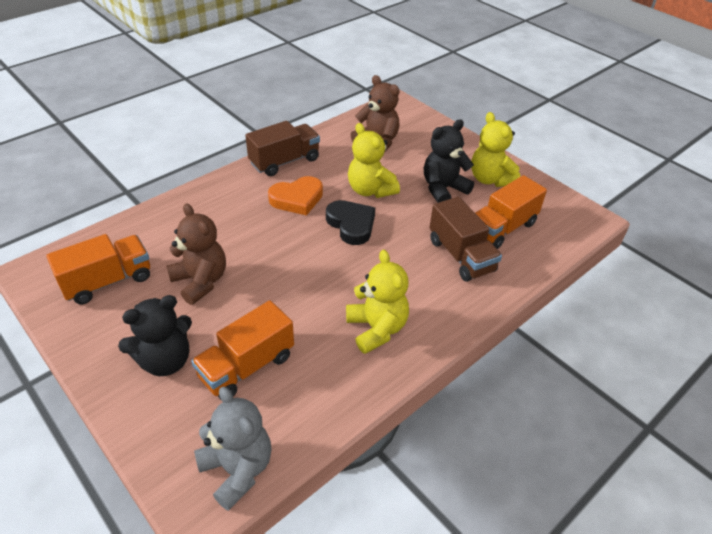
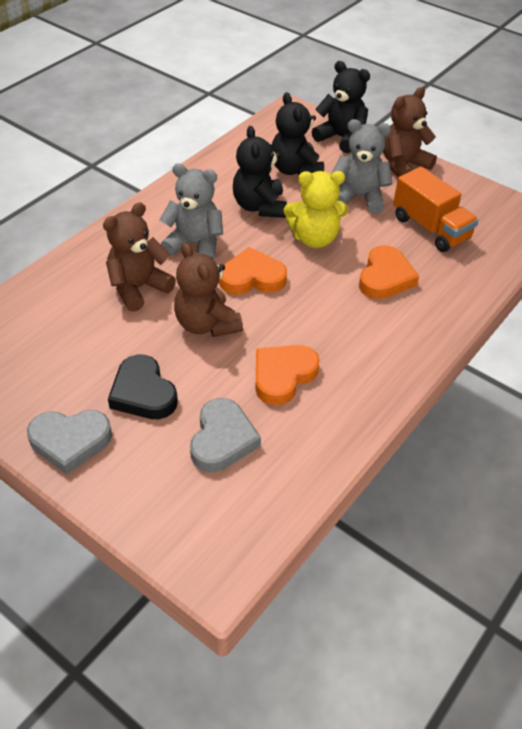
black teddy bear: 2 -> 3
brown teddy bear: 2 -> 3
brown truck: 2 -> 0
grey heart: 0 -> 2
grey teddy bear: 1 -> 2
orange heart: 1 -> 3
orange truck: 3 -> 1
yellow teddy bear: 3 -> 1

